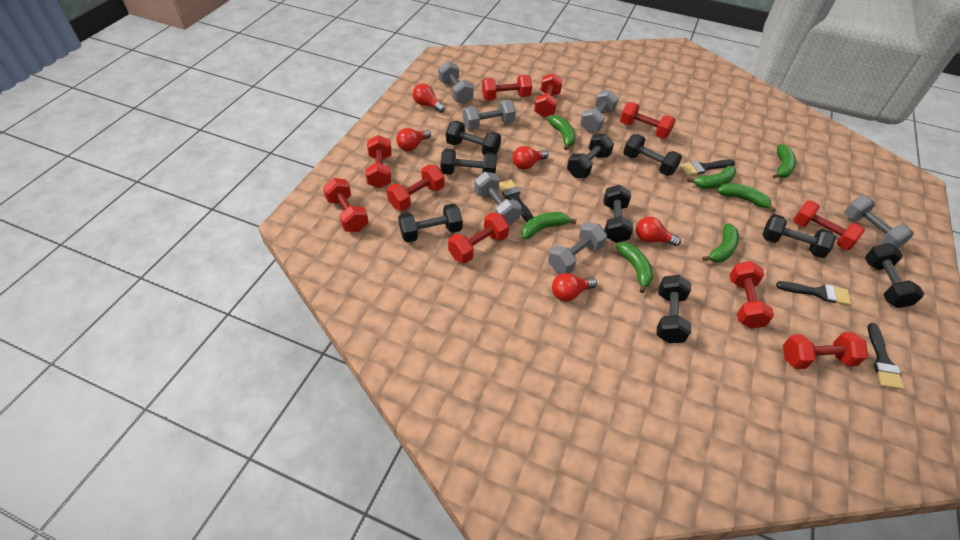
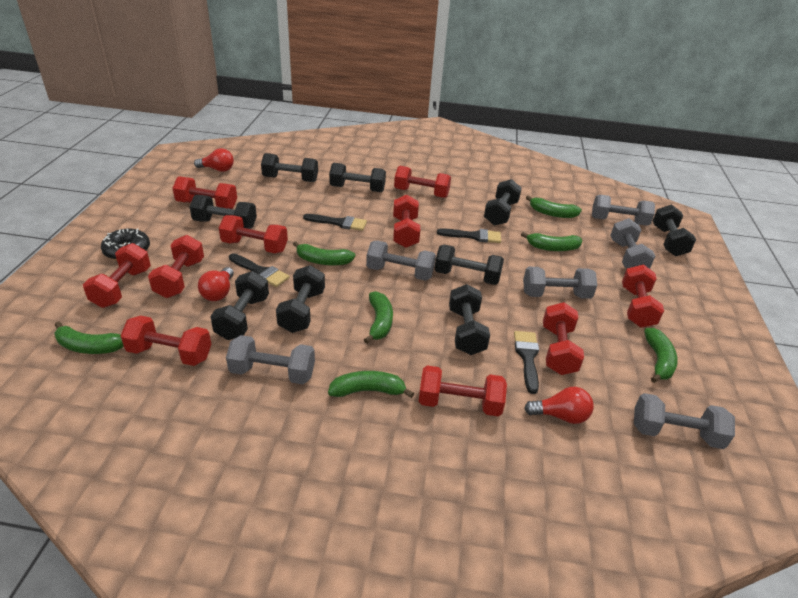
black donut: 0 -> 1
red light bulb: 5 -> 3

